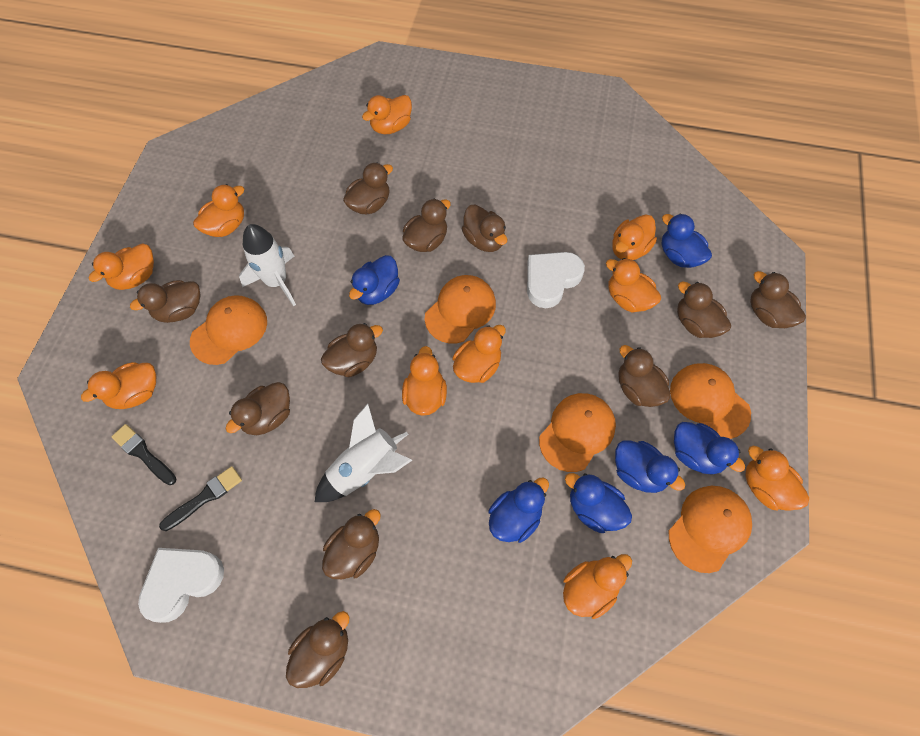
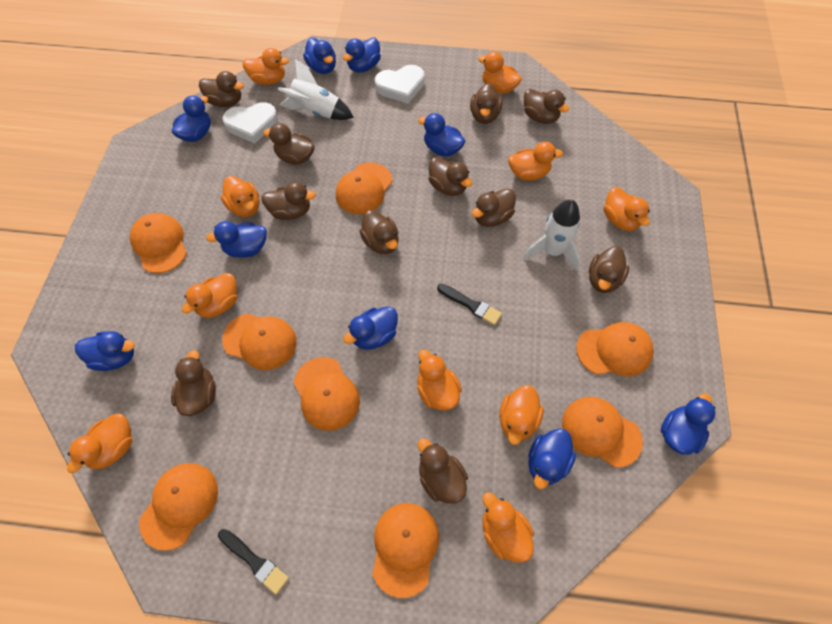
blue duck: 6 -> 9
orange cap: 5 -> 8

